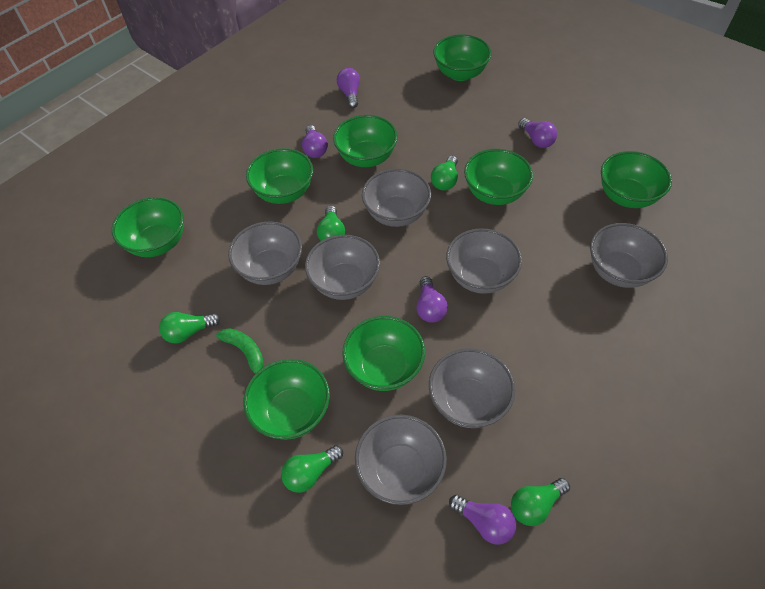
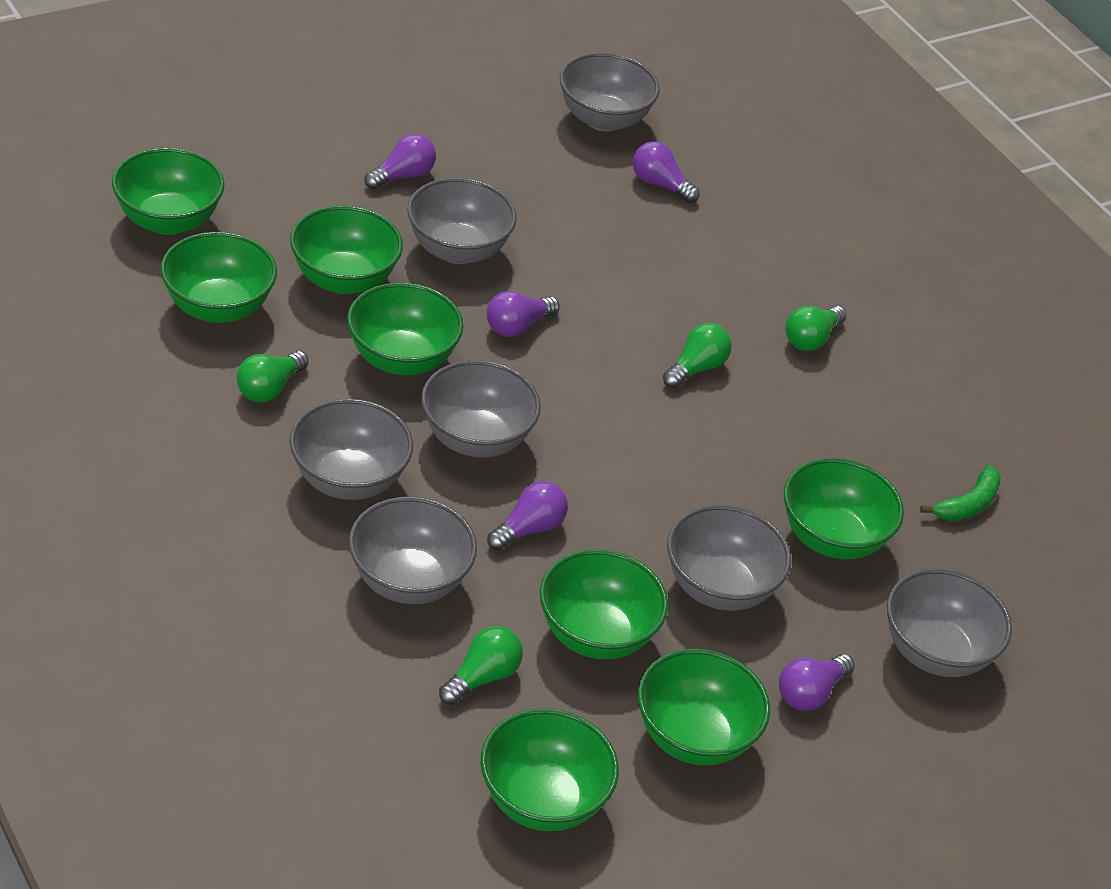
green light bulb: 5 -> 4

